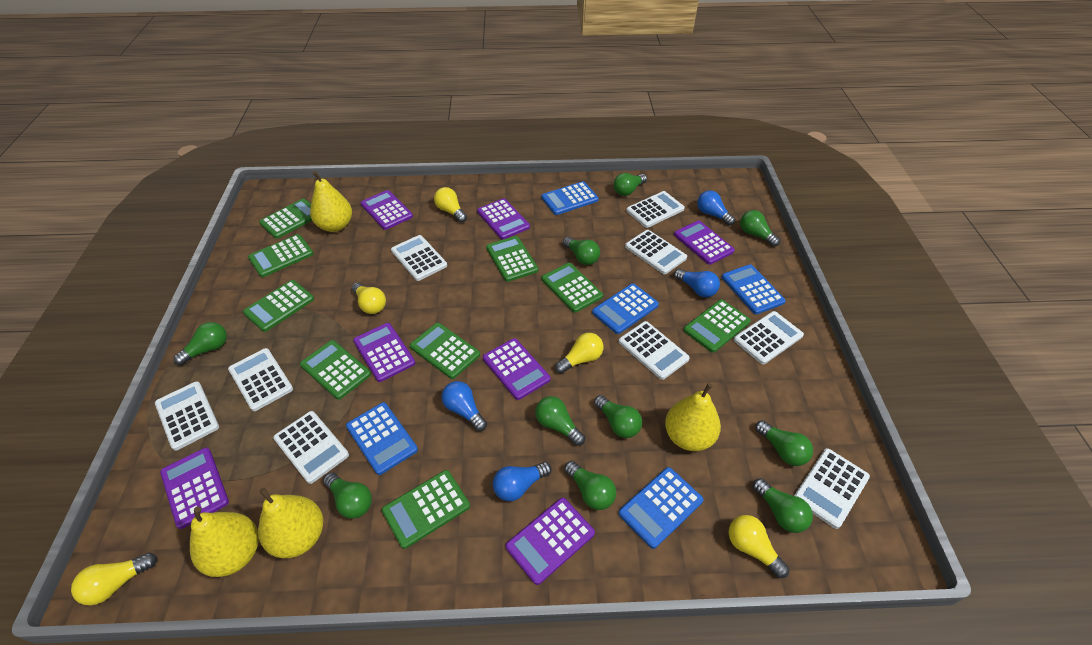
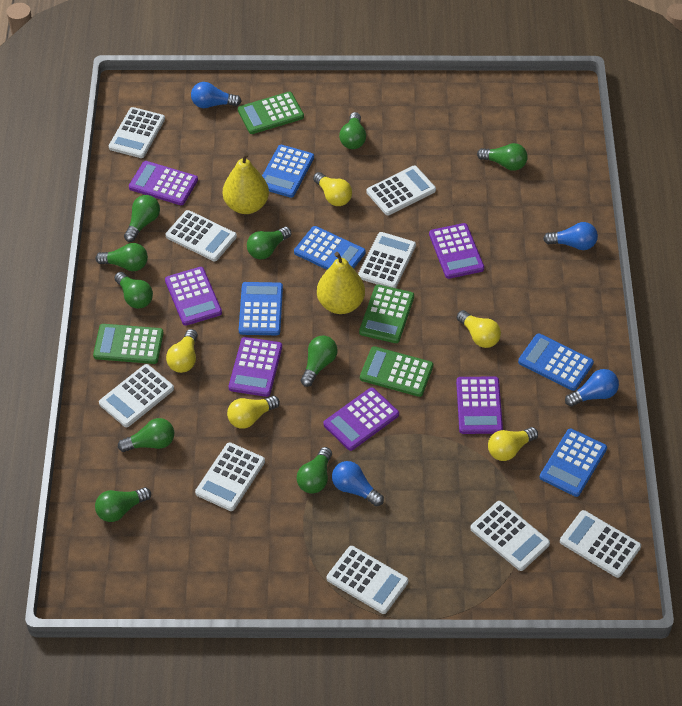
green calculator: 9 -> 4
purple calculator: 7 -> 6
yellow pear: 4 -> 2

